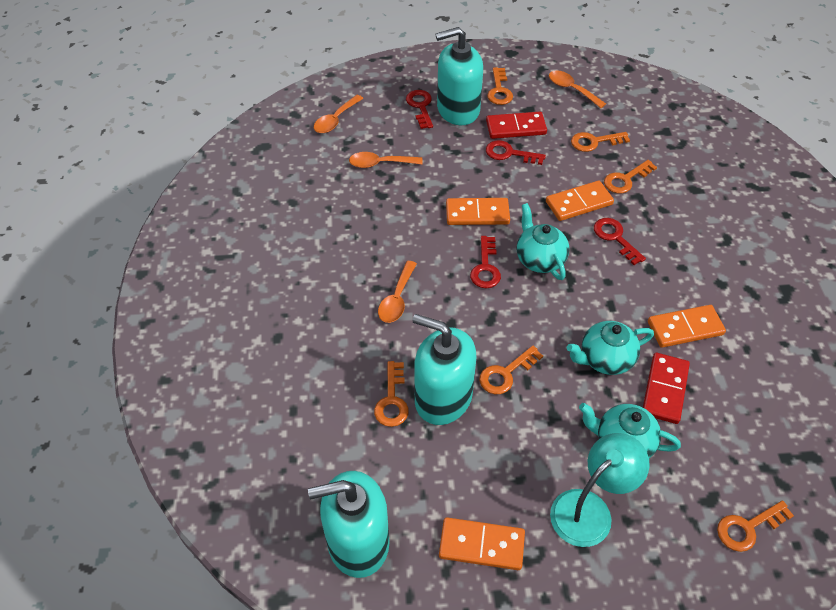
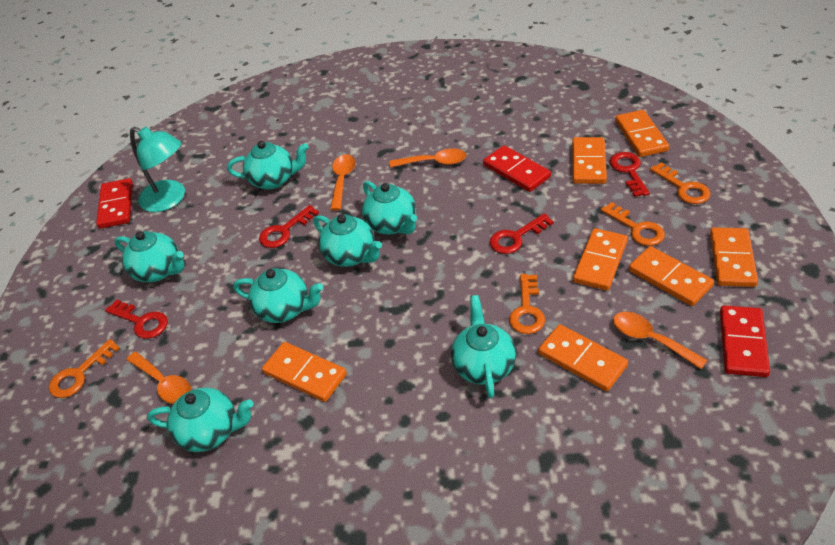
orange domino: 4 -> 7
orange key: 6 -> 4
red domino: 2 -> 3
turquoise soap dispenser: 3 -> 0
turquoise teapot: 3 -> 7

